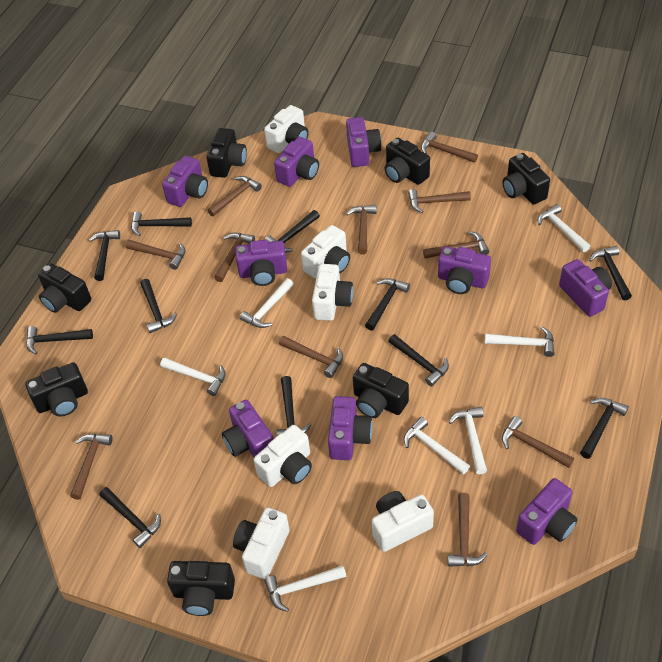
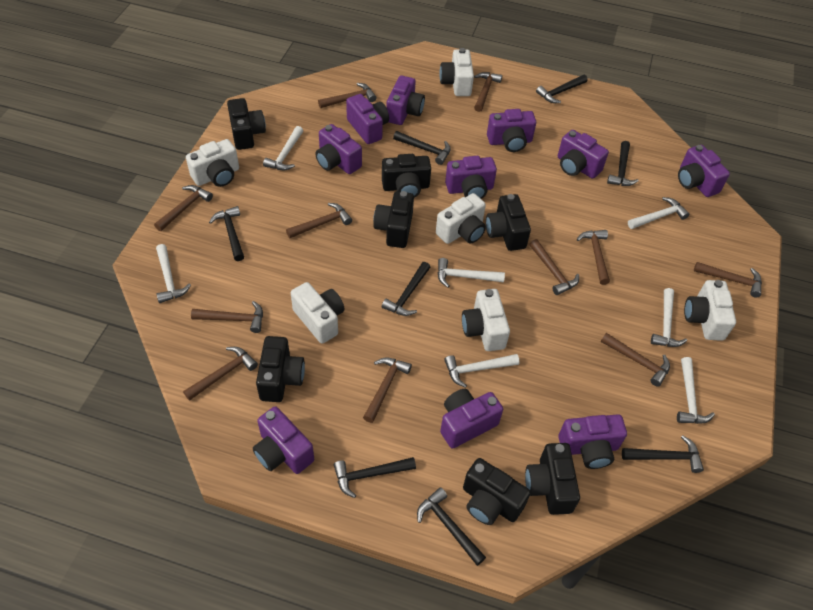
black hammer: 11 -> 8
purple camera: 9 -> 10

